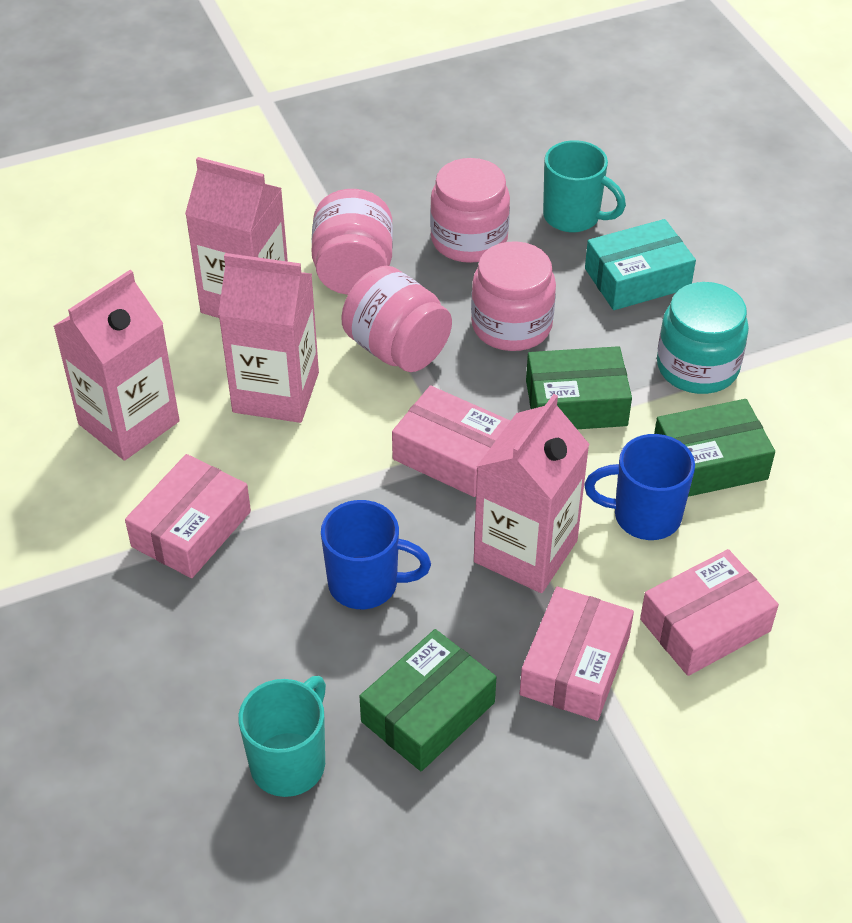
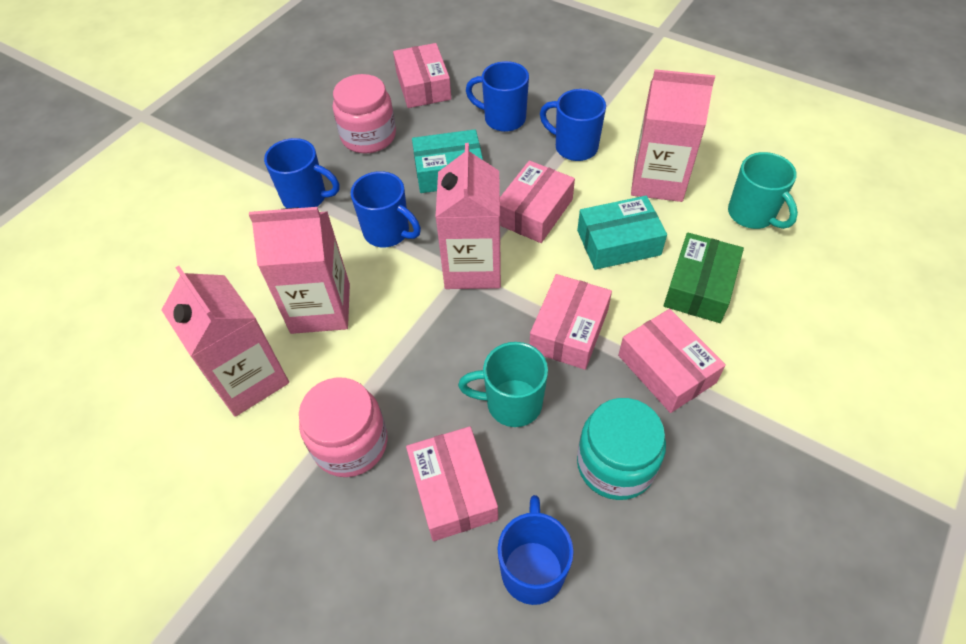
blue mug: 2 -> 5
green box: 3 -> 1
pink box: 4 -> 5
pink jar: 4 -> 2
turquoise box: 1 -> 2

